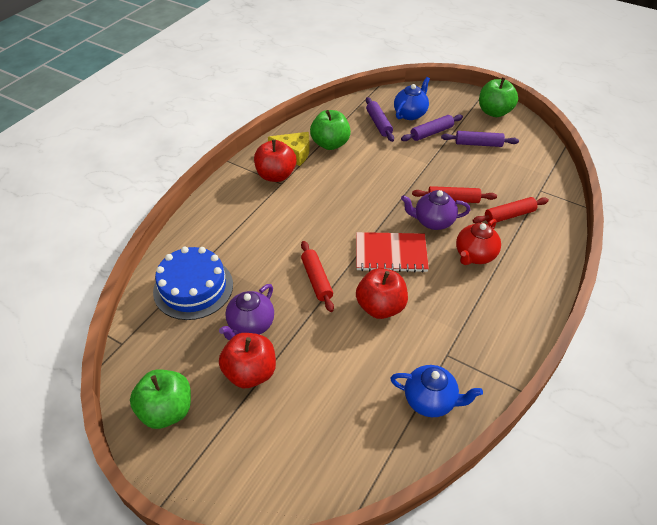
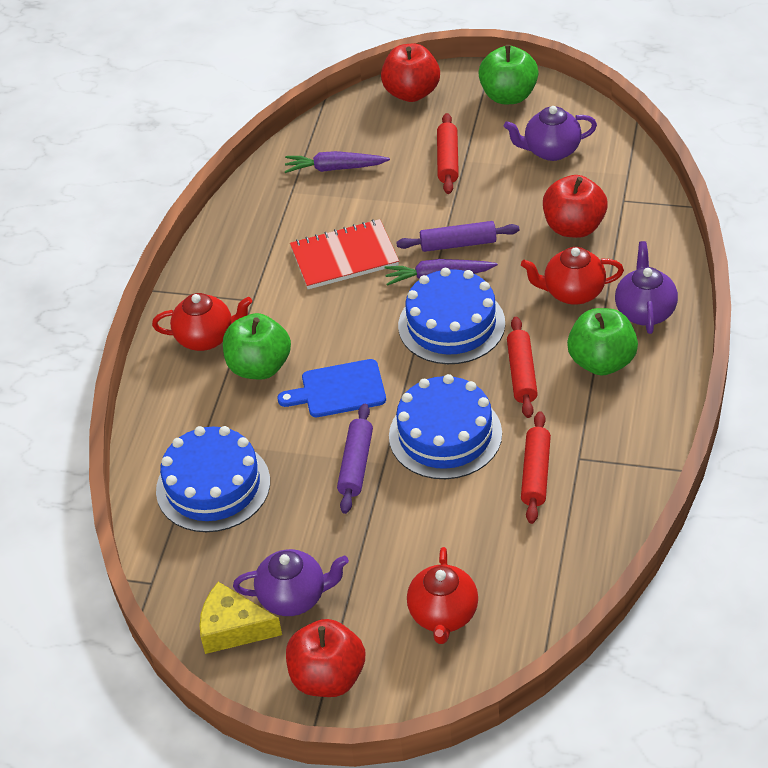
blue cake: 1 -> 3
blue cutting board: 0 -> 1
blue teapot: 2 -> 0
purple carrot: 0 -> 2
purple rolling pin: 3 -> 2
purple teapot: 2 -> 3
red teapot: 1 -> 3

